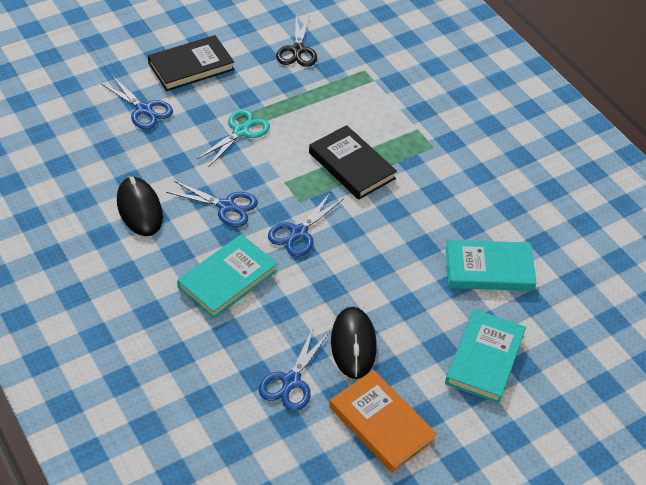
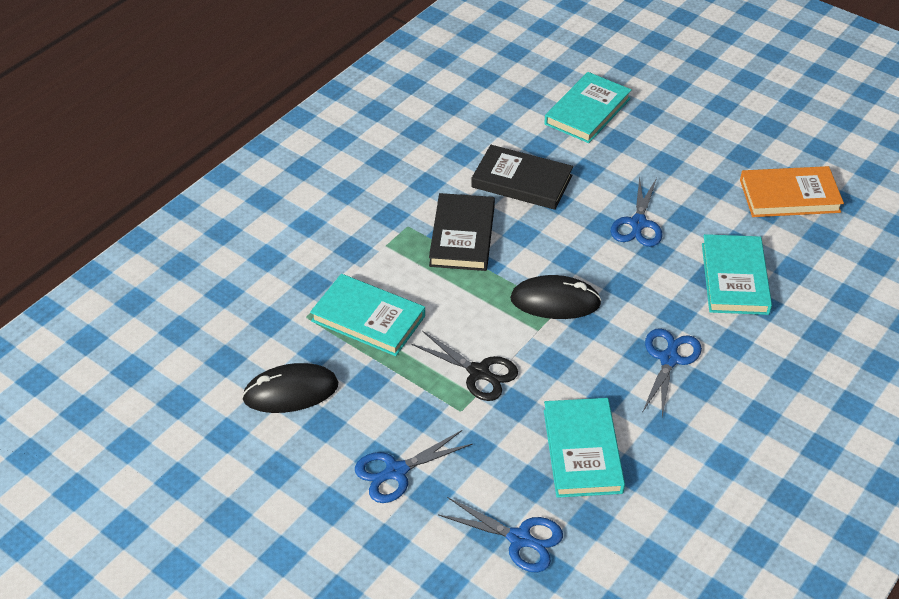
turquoise book: 3 -> 4
turquoise scissors: 1 -> 0

